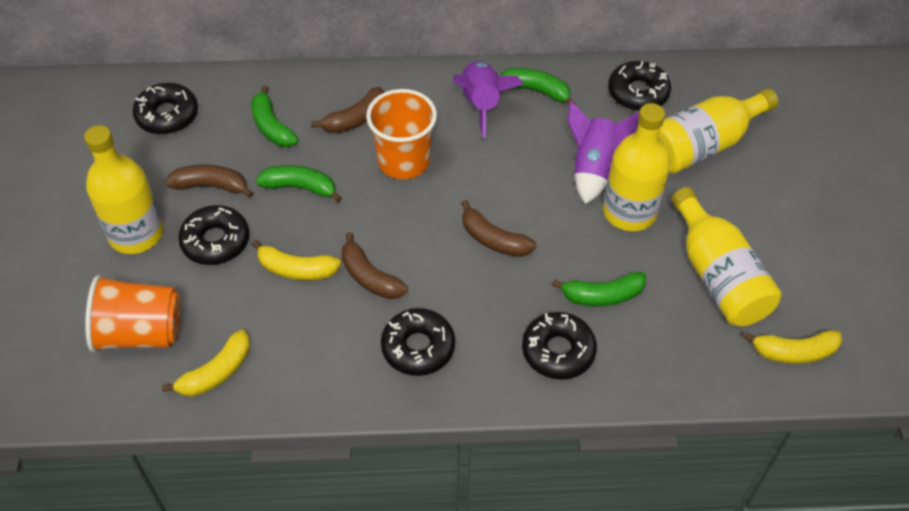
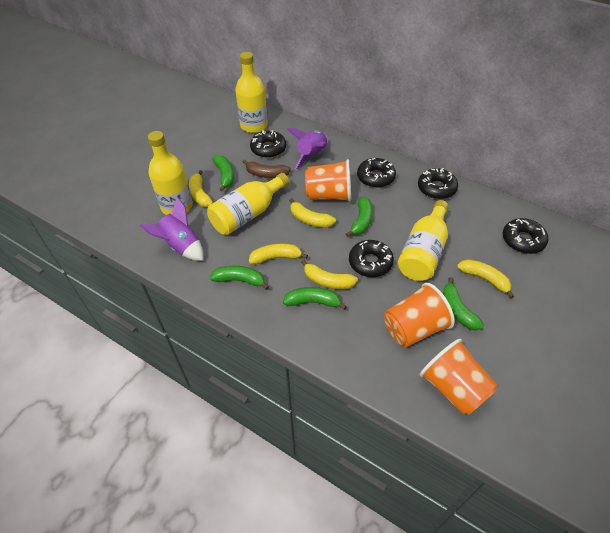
brown banana: 4 -> 1
green banana: 4 -> 5
orange cup: 2 -> 3
yellow banana: 3 -> 5

